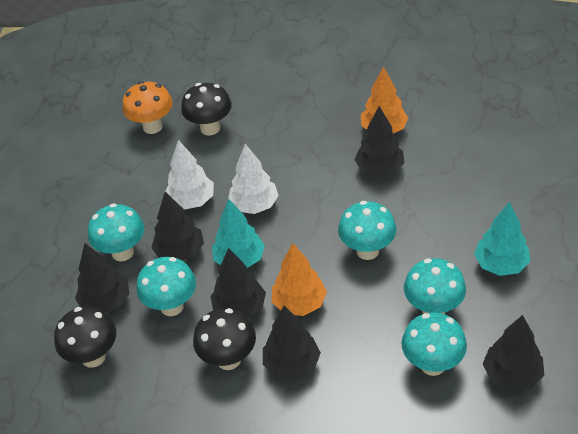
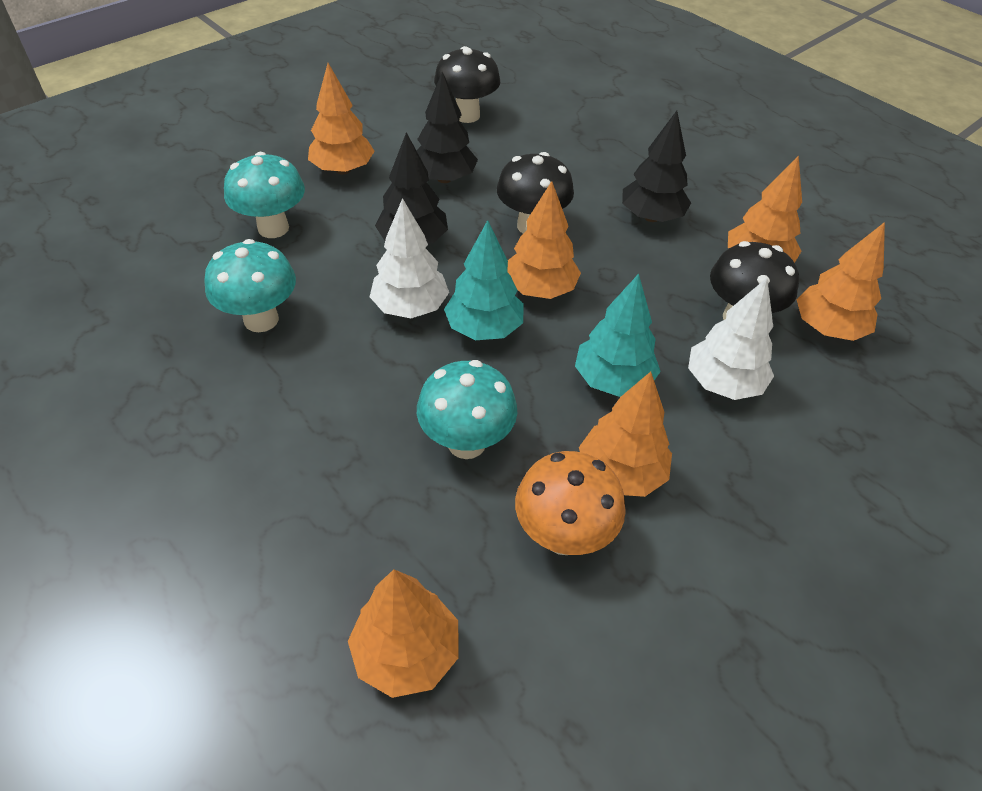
black tree: 6 -> 3
orange tree: 2 -> 6
turquoise mushroom: 5 -> 3

